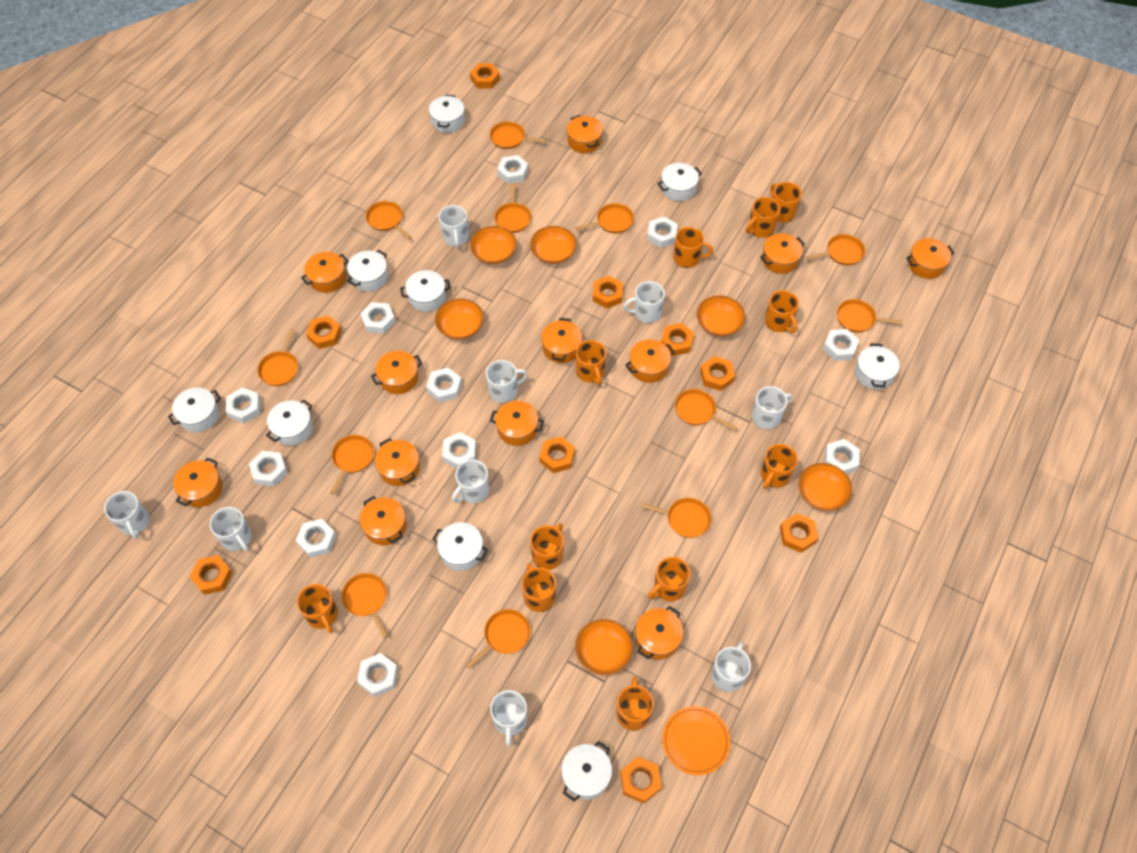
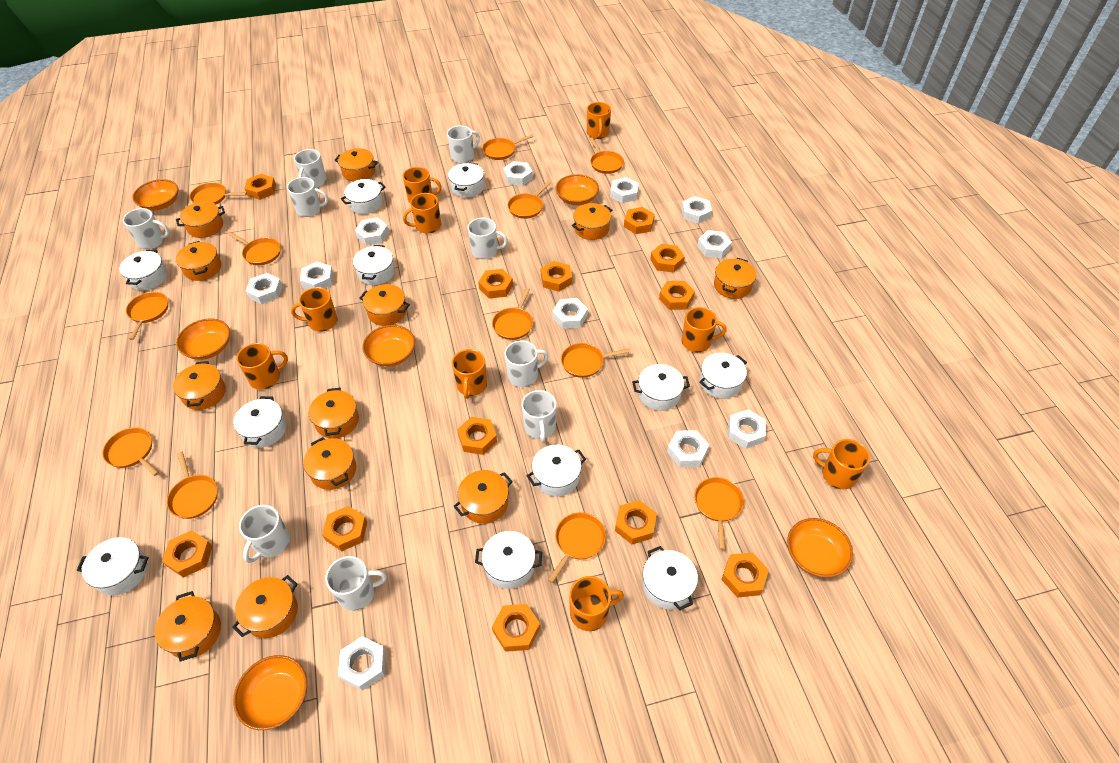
orange mug: 11 -> 9
orange nut: 9 -> 12
orange plate: 1 -> 0
white pot: 9 -> 11

